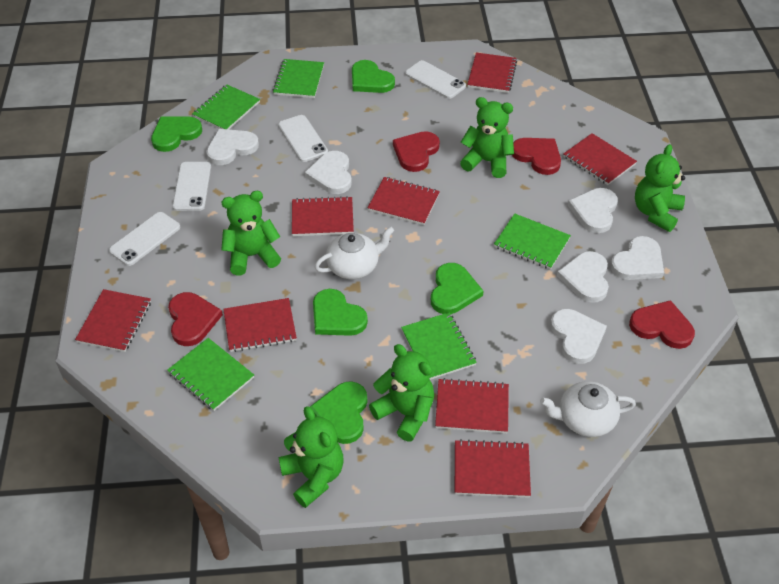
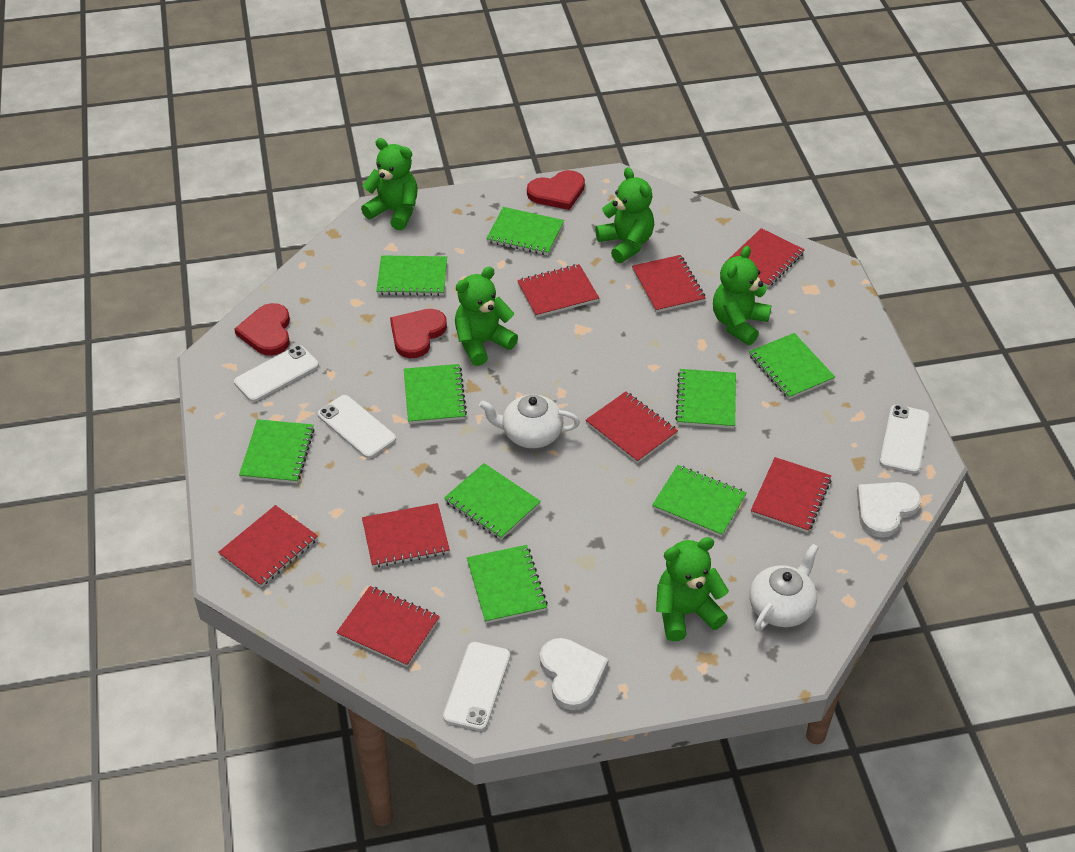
green heart: 5 -> 0
green notebook: 5 -> 9
red heart: 4 -> 3
white heart: 6 -> 2

